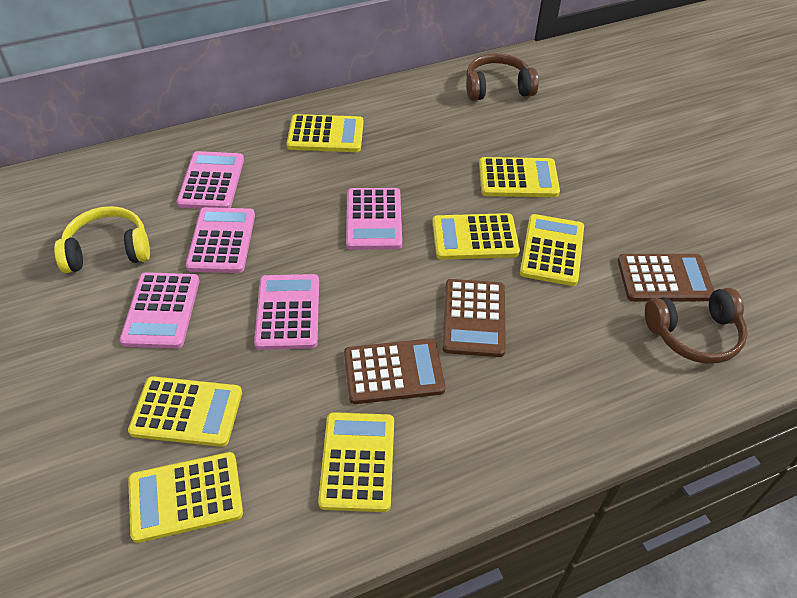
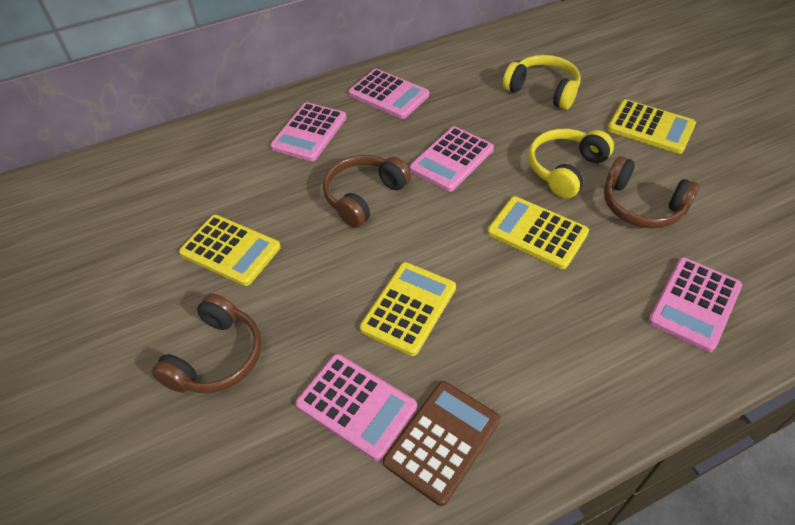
brown calculator: 3 -> 1
brown headphones: 2 -> 3
yellow calculator: 7 -> 4
yellow headphones: 1 -> 2

